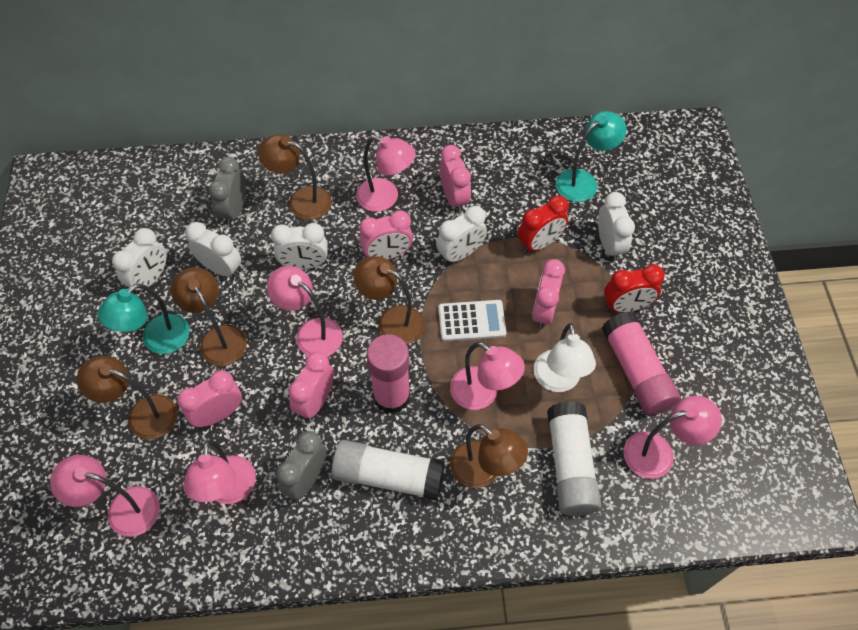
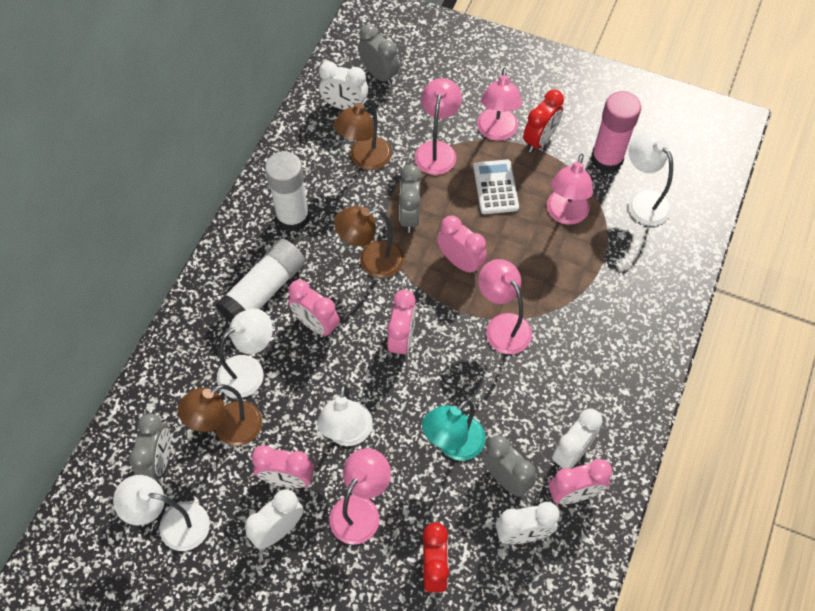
brown lamp: 5 -> 3
grey clock: 2 -> 4
pink glue stick: 2 -> 1
pink lamp: 6 -> 5
turquoise lamp: 2 -> 1
white clock: 5 -> 4
white lamp: 1 -> 4

